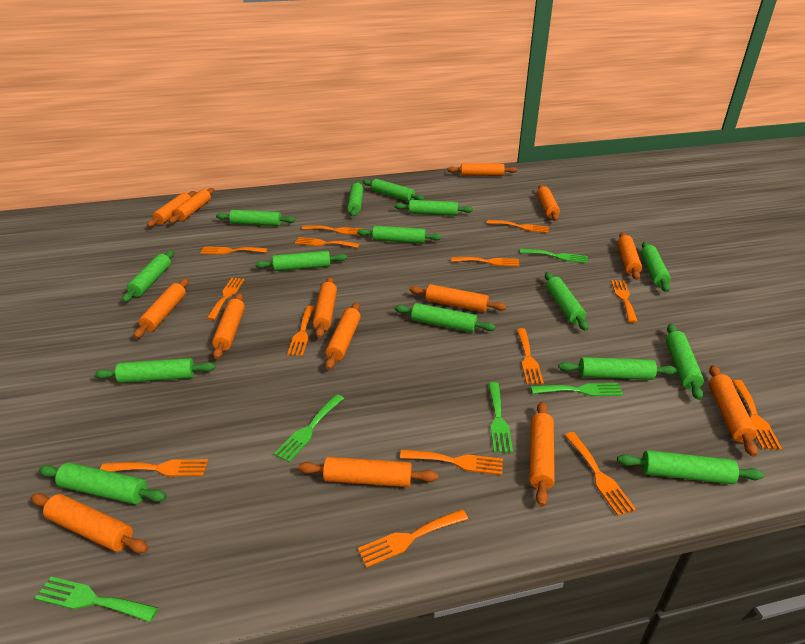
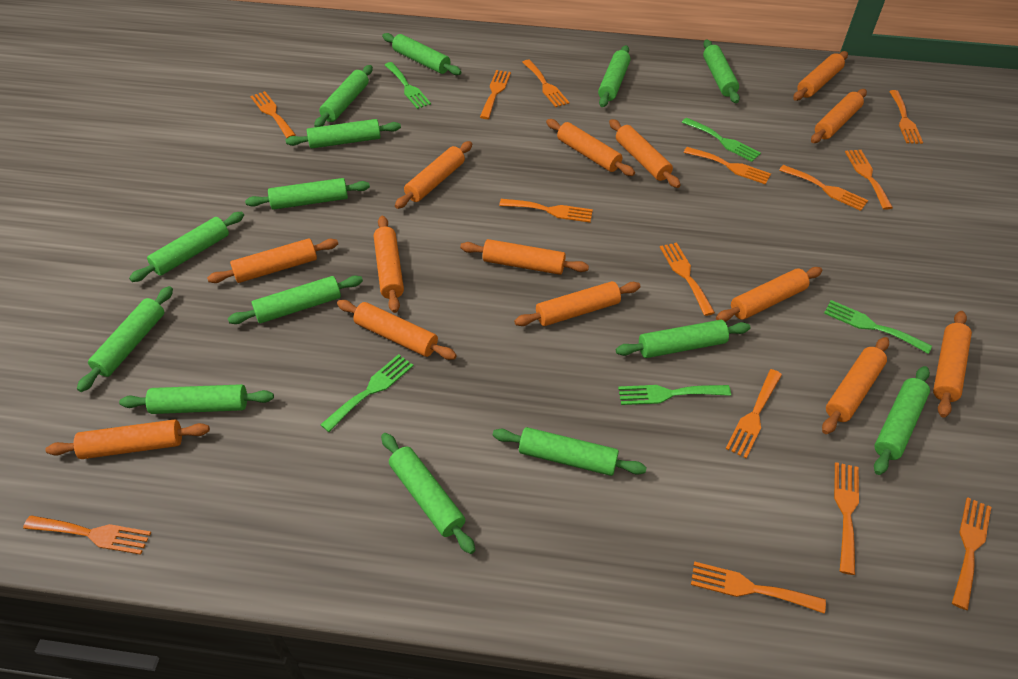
green rolling pin: 15 -> 14

